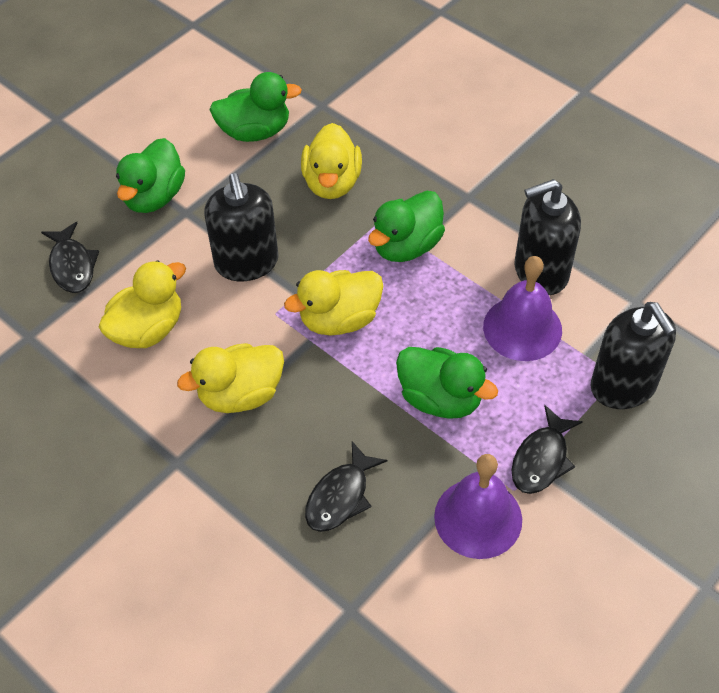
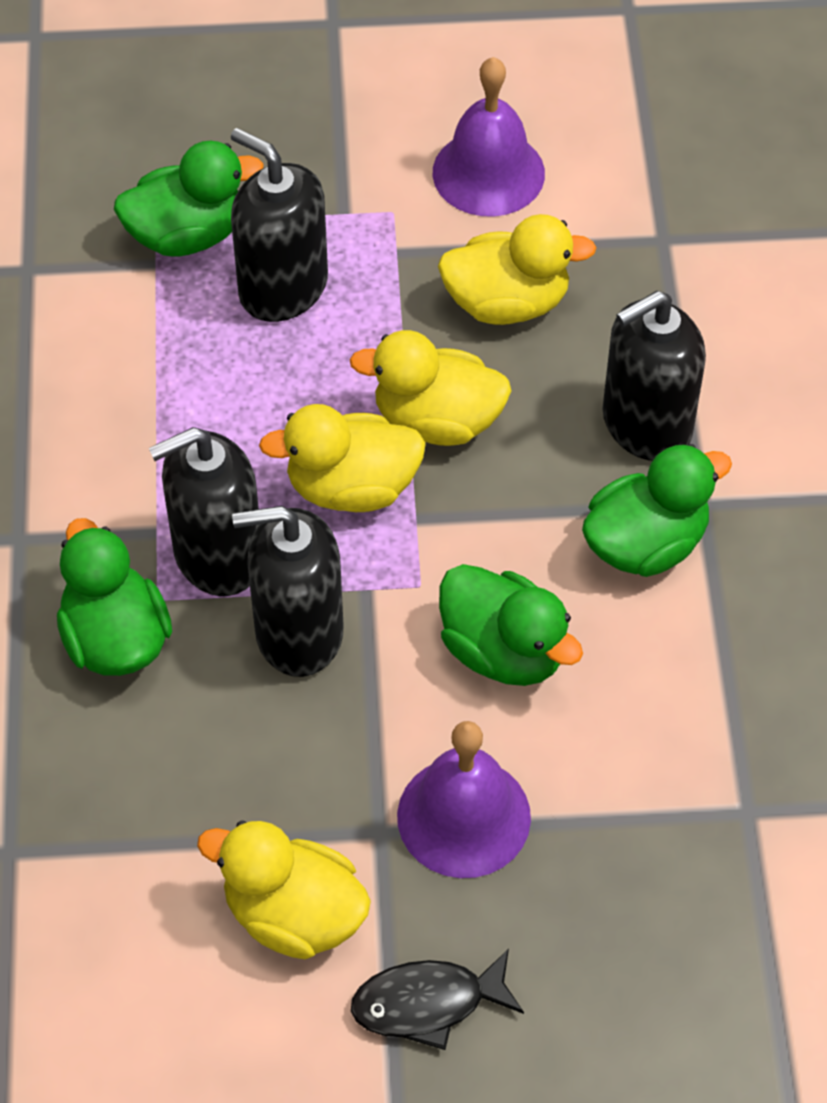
black fish: 3 -> 1
black soap dispenser: 3 -> 4

